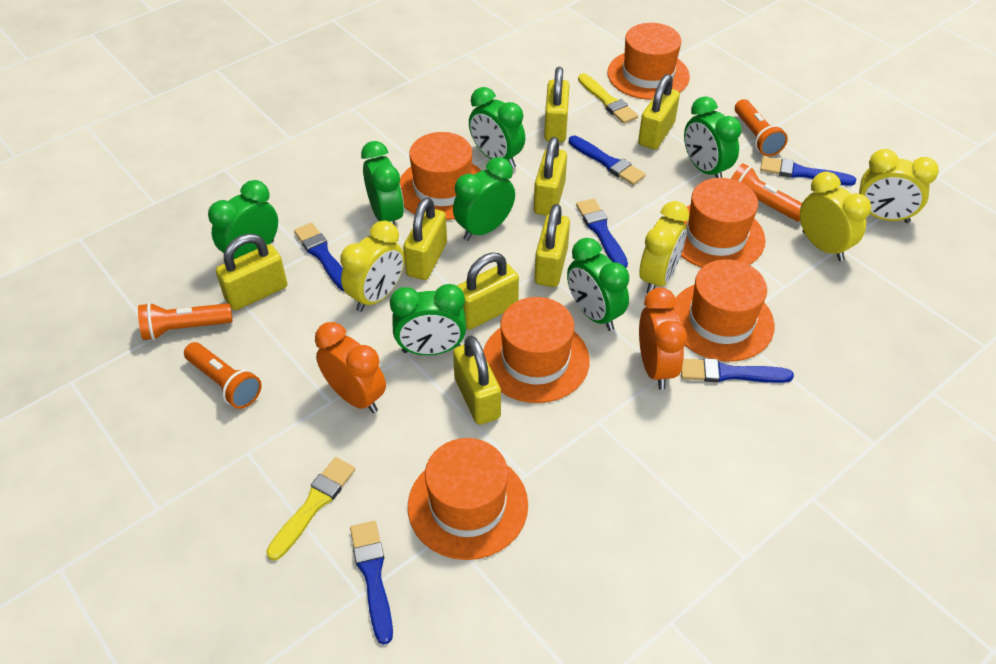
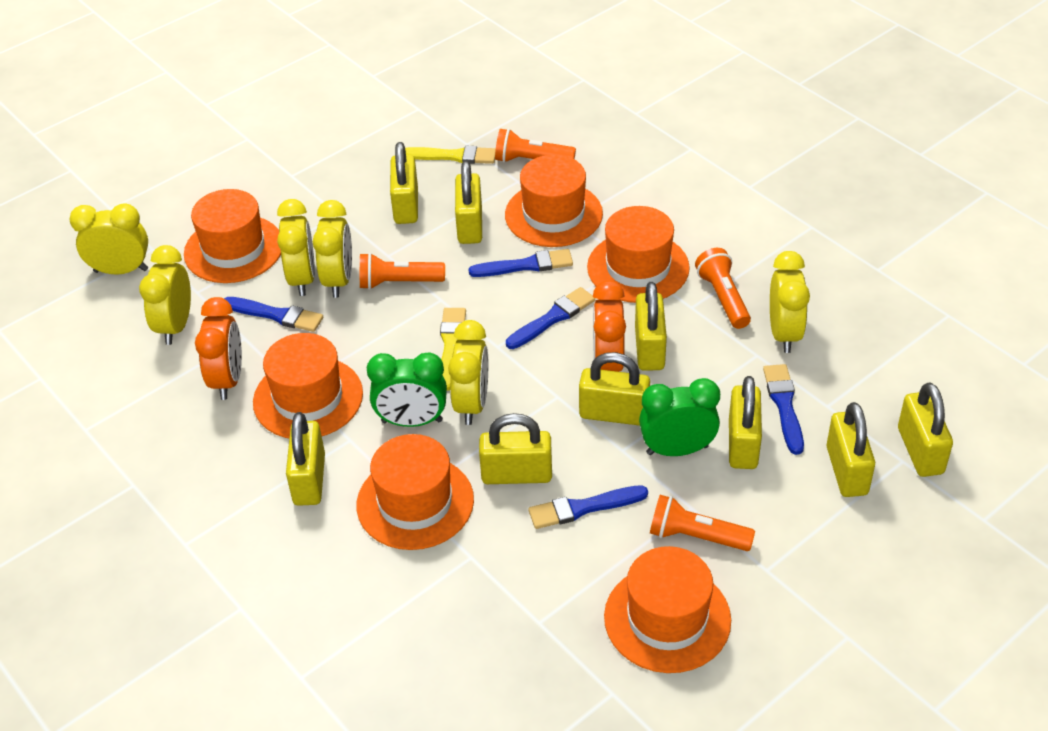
blue brush: 6 -> 5
green clock: 7 -> 2
yellow clock: 4 -> 6
yellow padlock: 8 -> 9

